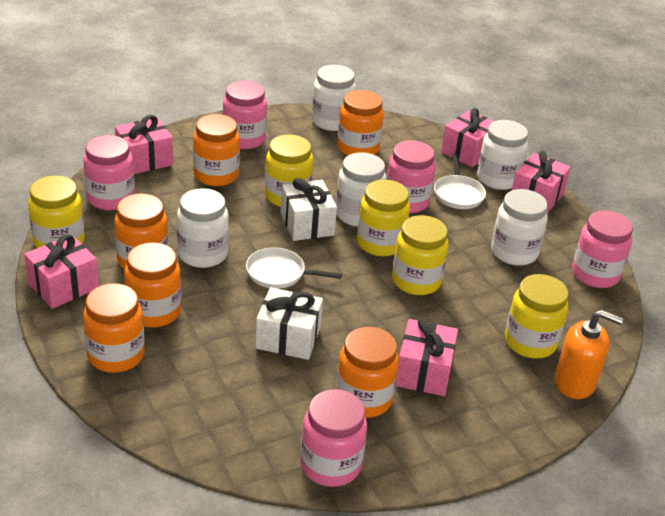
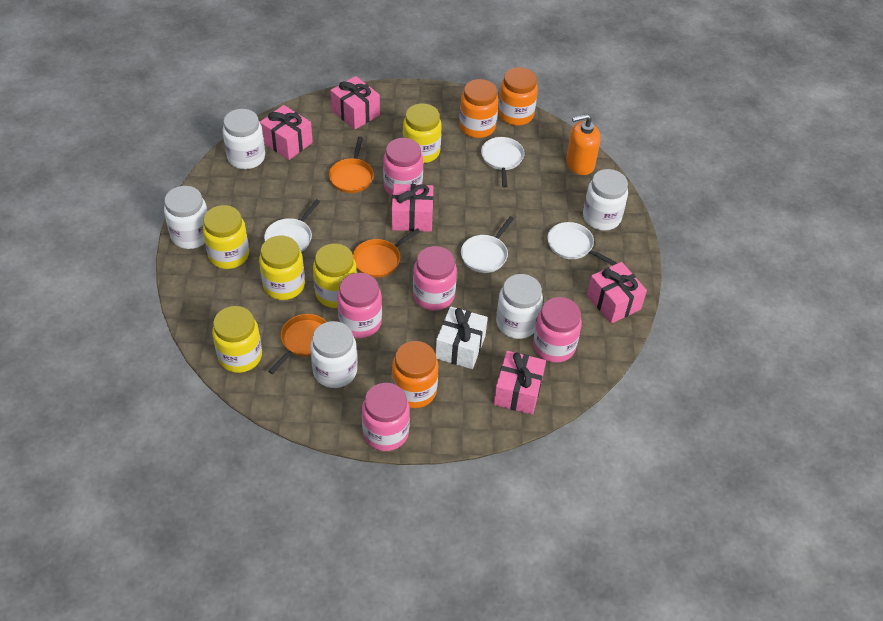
orange jar: 6 -> 3
orange pan: 0 -> 3
white gift: 2 -> 1
white pan: 2 -> 4

